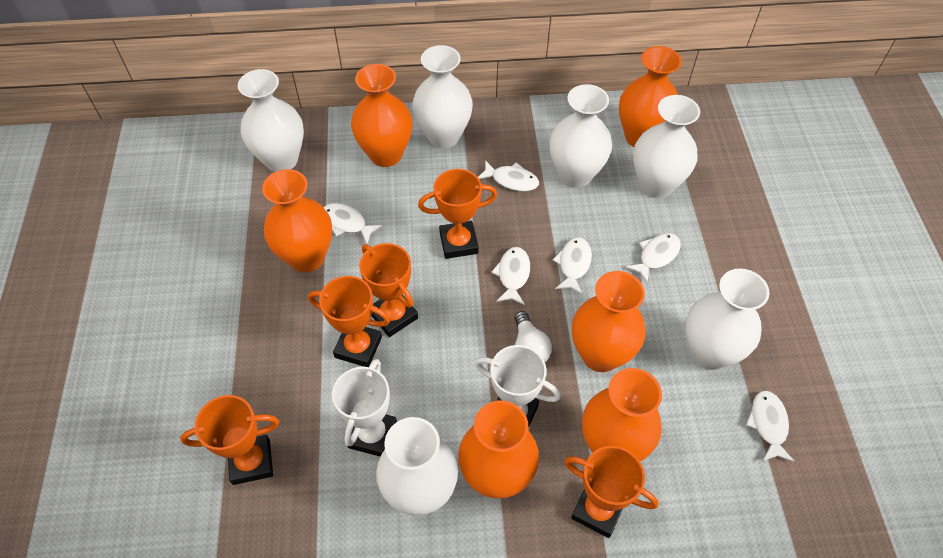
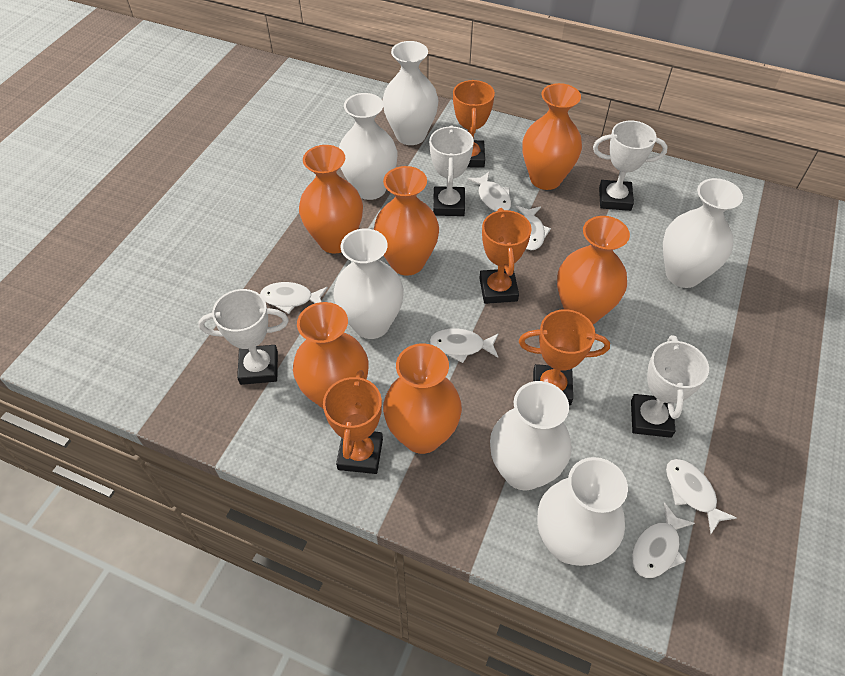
orange trophy: 5 -> 4
white light bulb: 1 -> 0
white trophy: 2 -> 4

